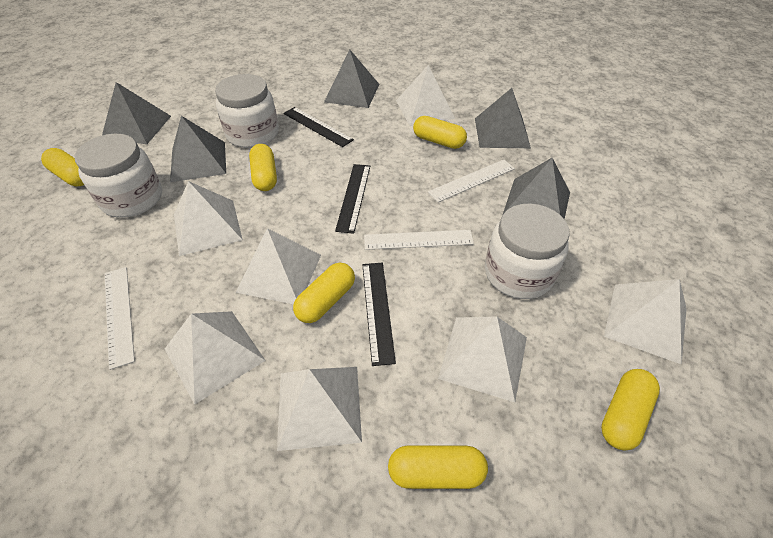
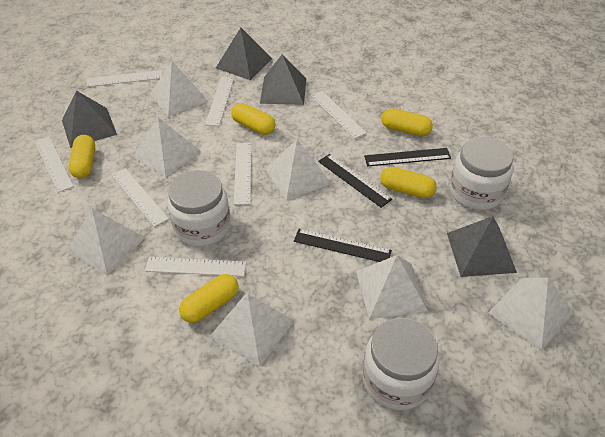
grey pyramid: 5 -> 4
white ruler: 3 -> 7
yellow capsule: 6 -> 5

